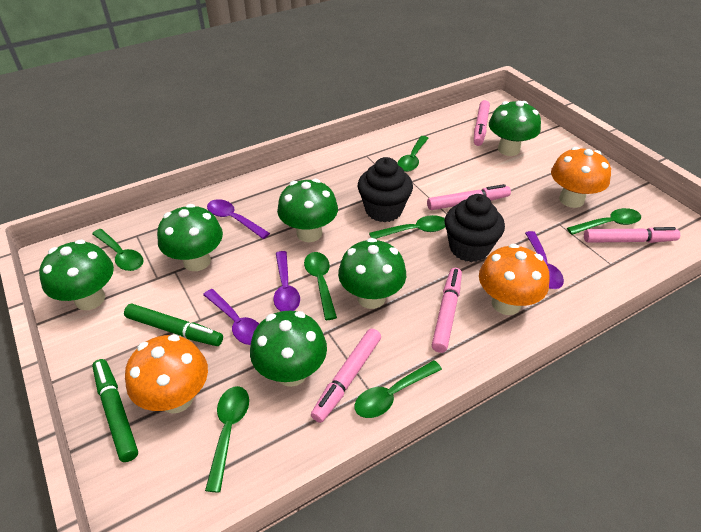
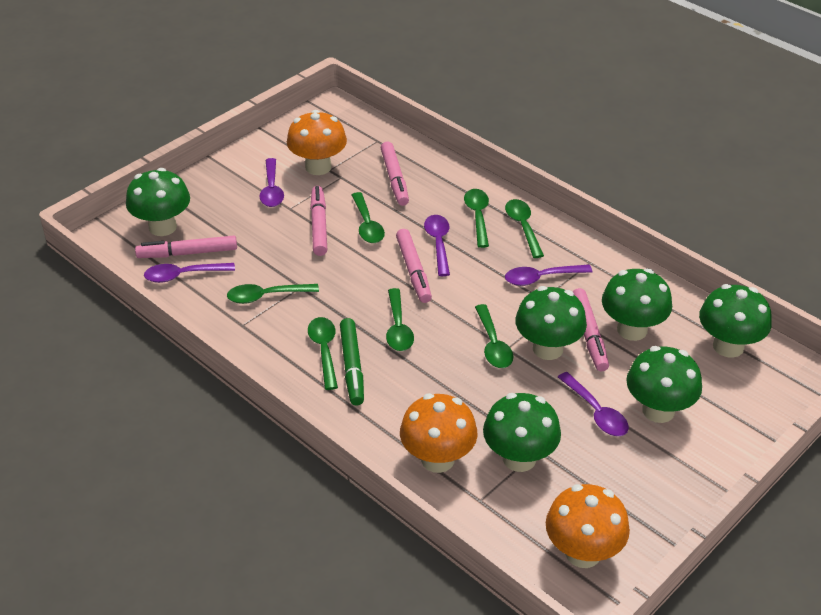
black cupcake: 2 -> 0
green marker: 2 -> 1
purple spoon: 4 -> 5

